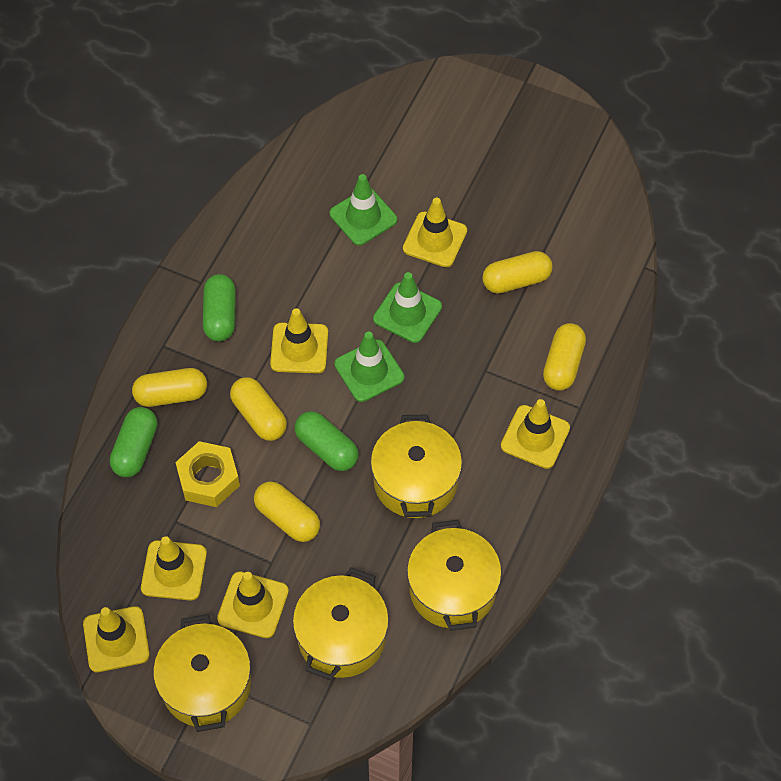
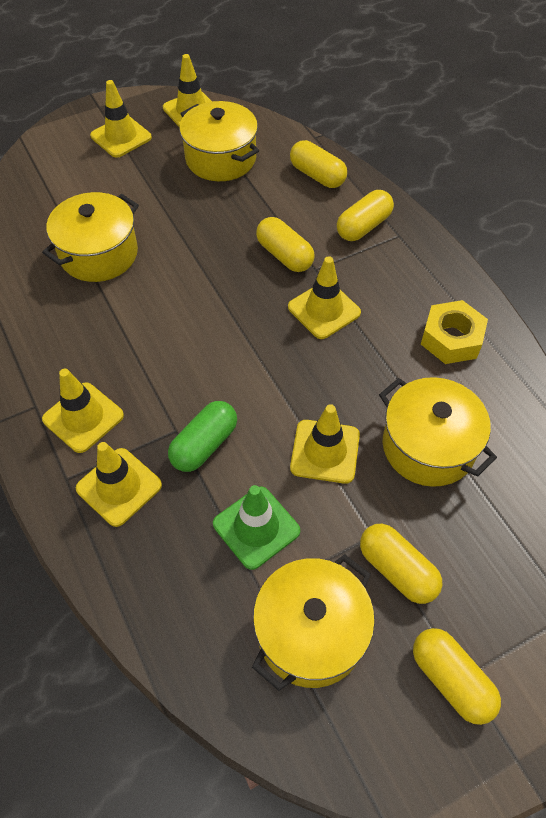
green capsule: 3 -> 1
green traffic cone: 3 -> 1

